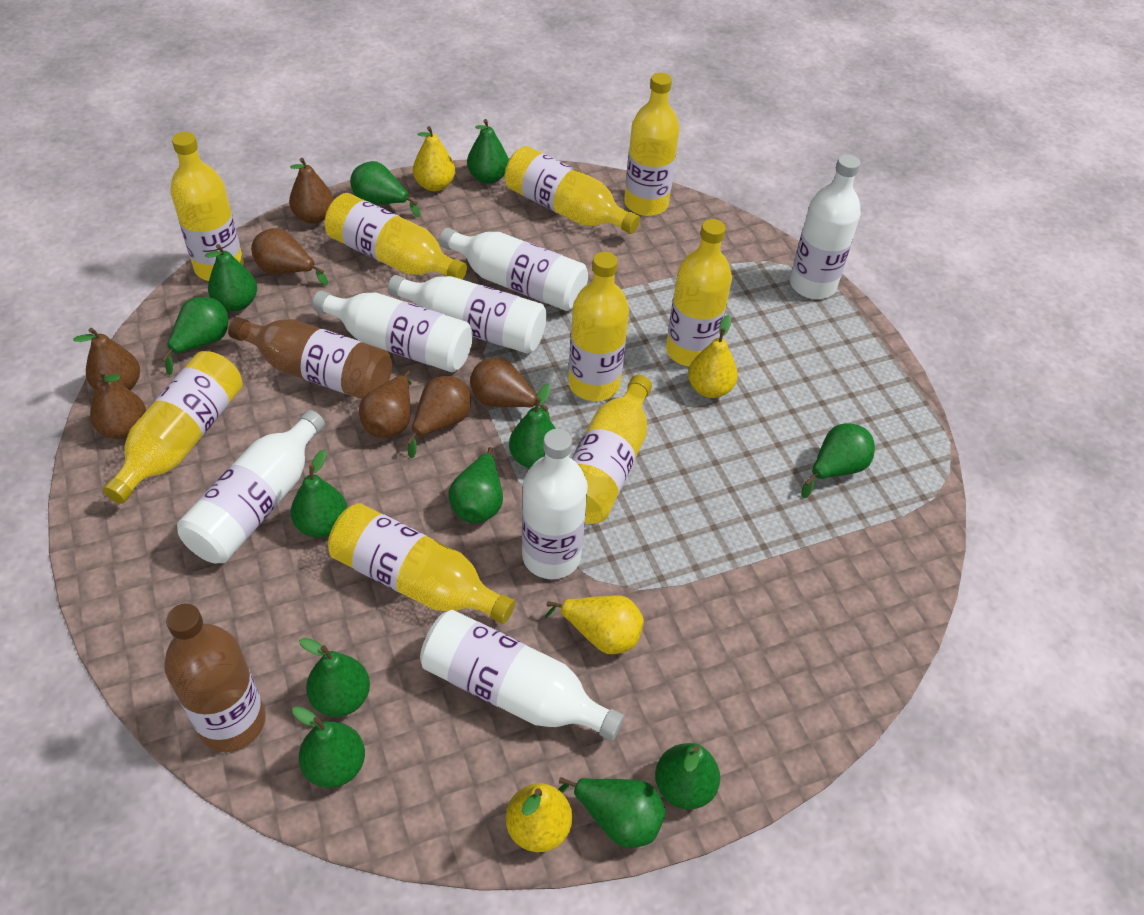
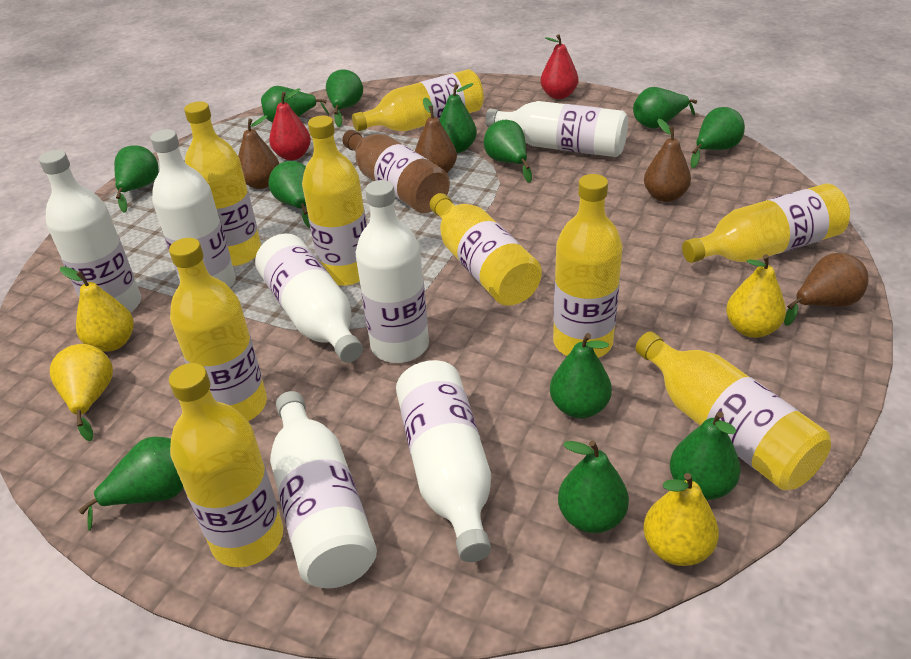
brown bottle: 2 -> 1
brown pear: 7 -> 4
red pear: 0 -> 2

